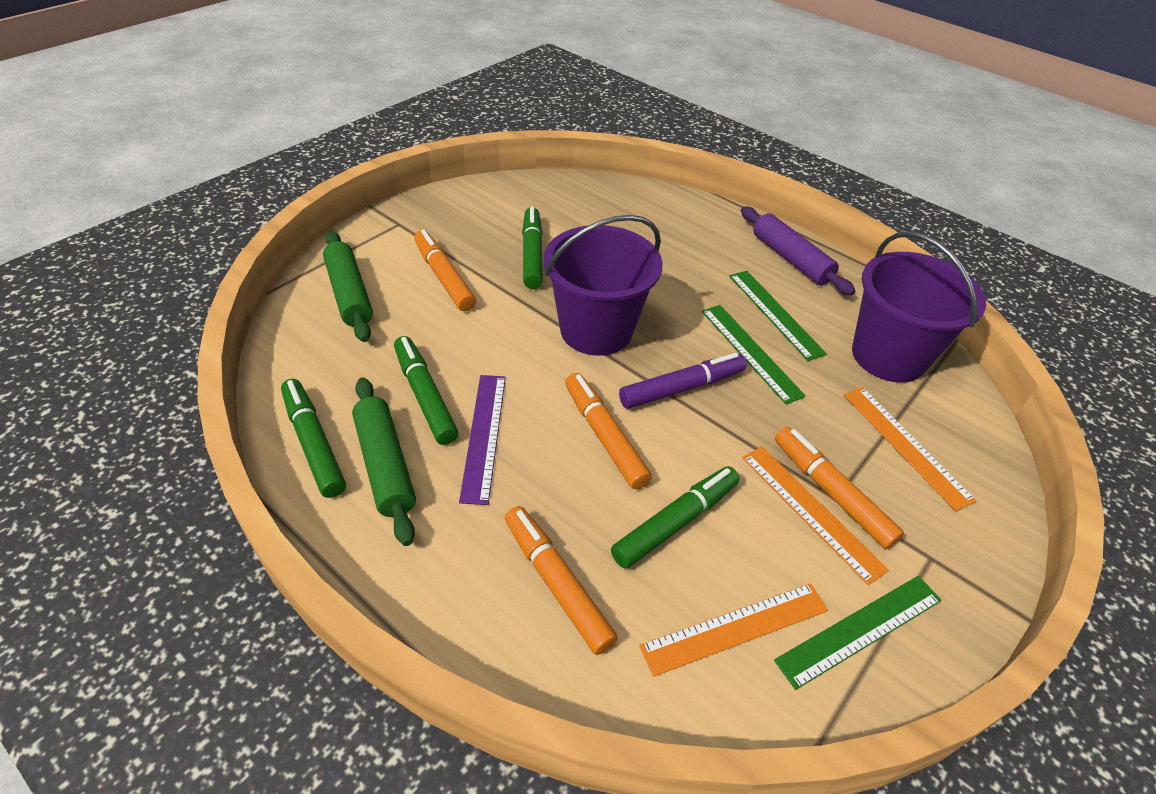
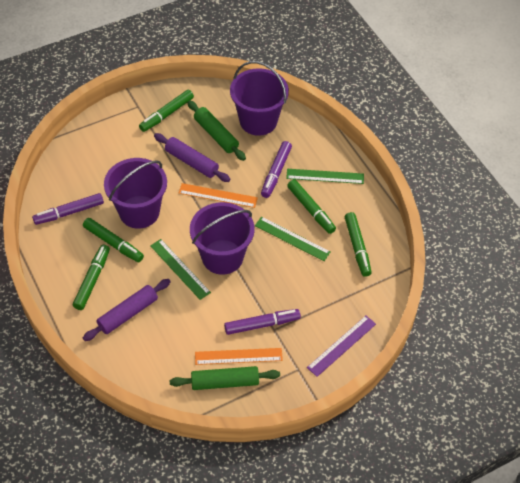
green marker: 4 -> 5
orange marker: 4 -> 0
orange ruler: 3 -> 2
purple bucket: 2 -> 3
purple marker: 1 -> 3
purple rolling pin: 1 -> 2

